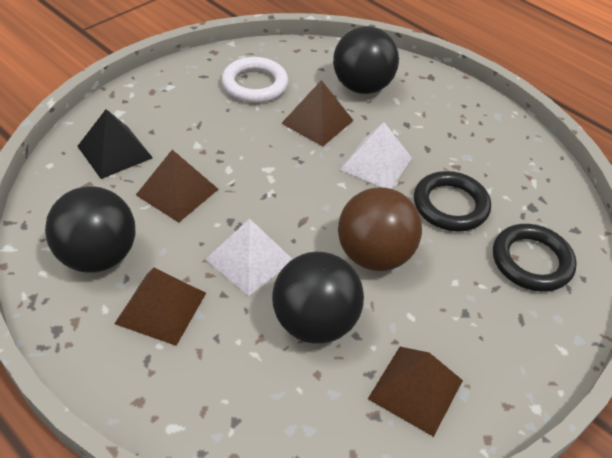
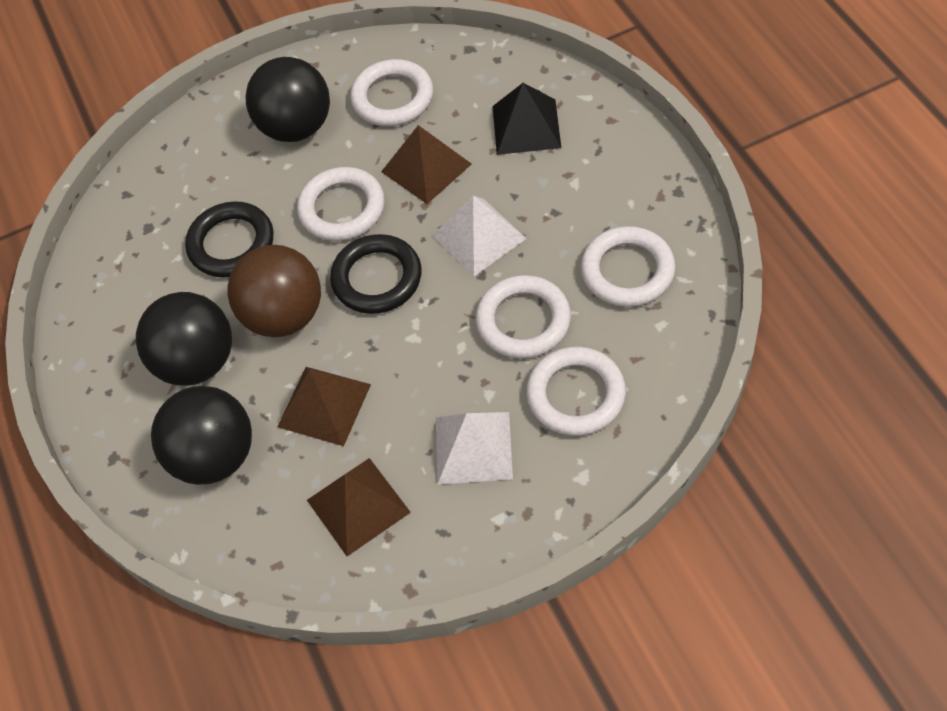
brown pyramid: 4 -> 3
white ring: 1 -> 5

